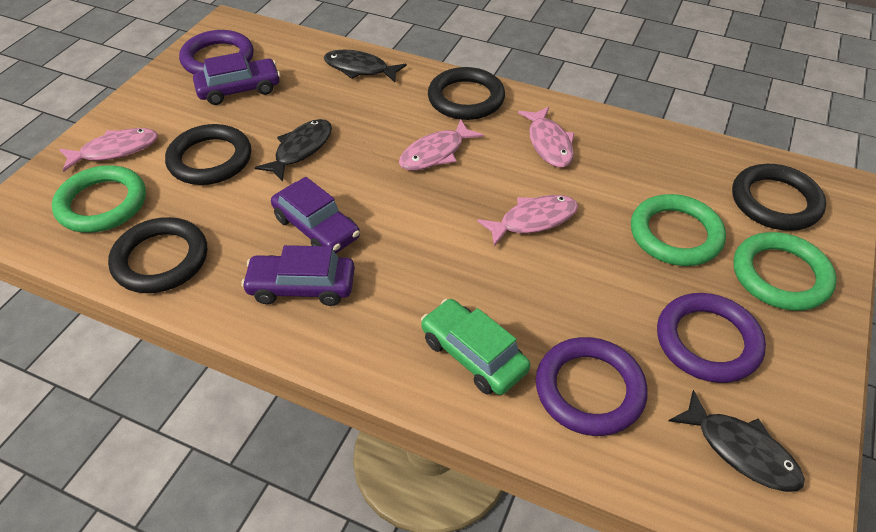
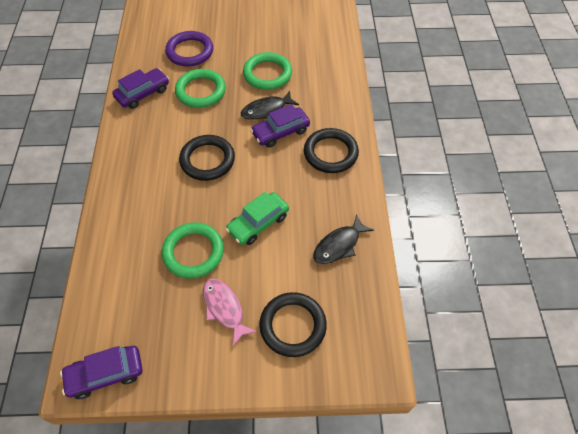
black fish: 3 -> 2
black ring: 4 -> 3
pink fish: 4 -> 1
purple ring: 3 -> 1

